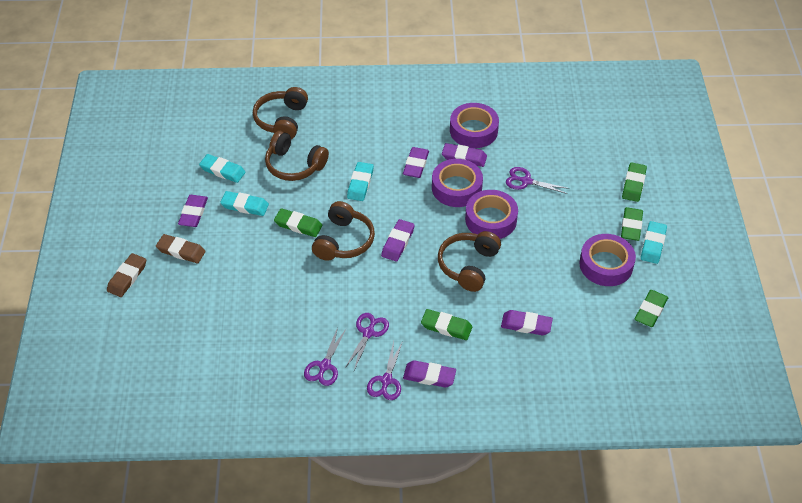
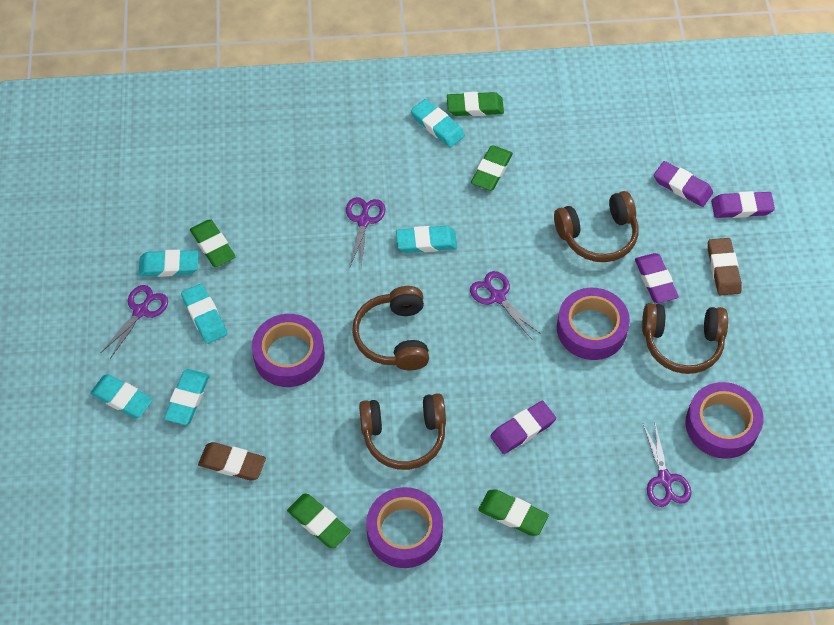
purple eraser: 6 -> 4
turquoise eraser: 4 -> 6

